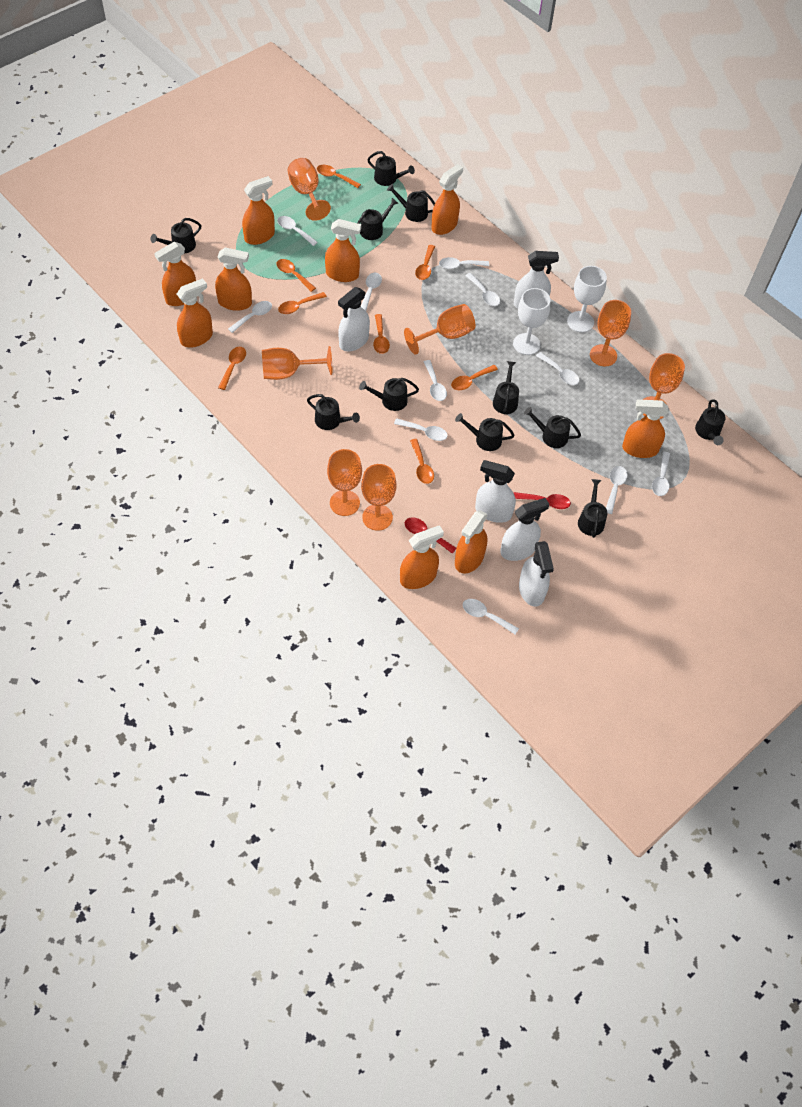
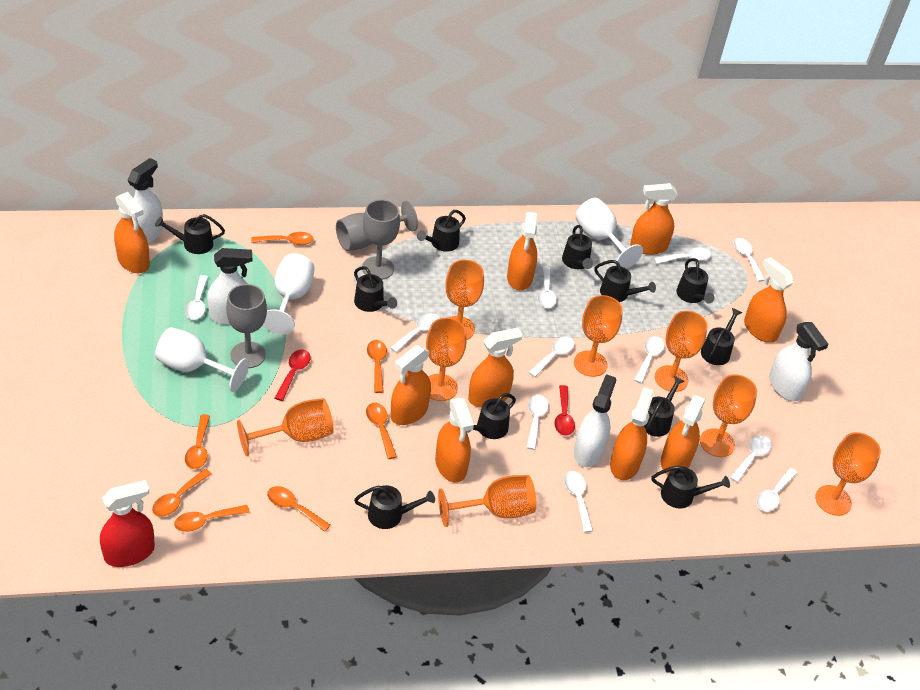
grey goblet: 0 -> 3
orange goblet: 7 -> 8
orange spoon: 8 -> 7
red spray bottle: 0 -> 1
white goblet: 2 -> 3
white spray bottle: 5 -> 4

